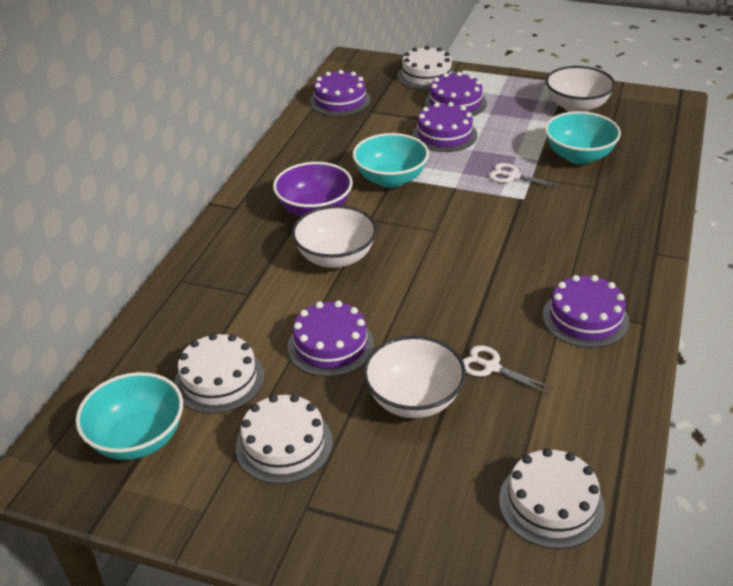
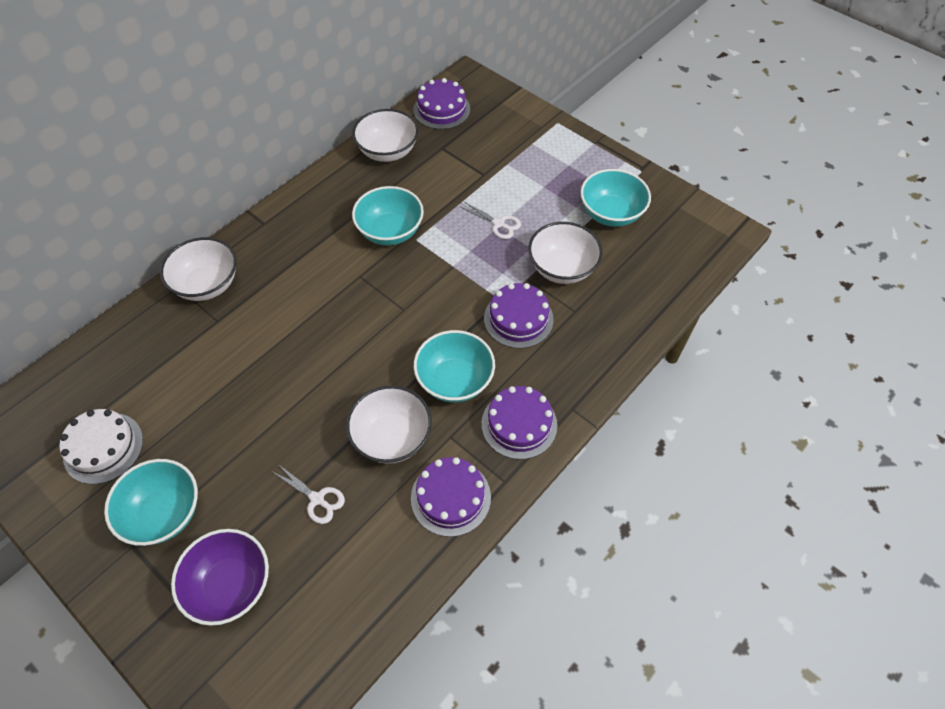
purple cake: 5 -> 4
turquoise bowl: 3 -> 4
white bowl: 3 -> 4
white cake: 4 -> 1

